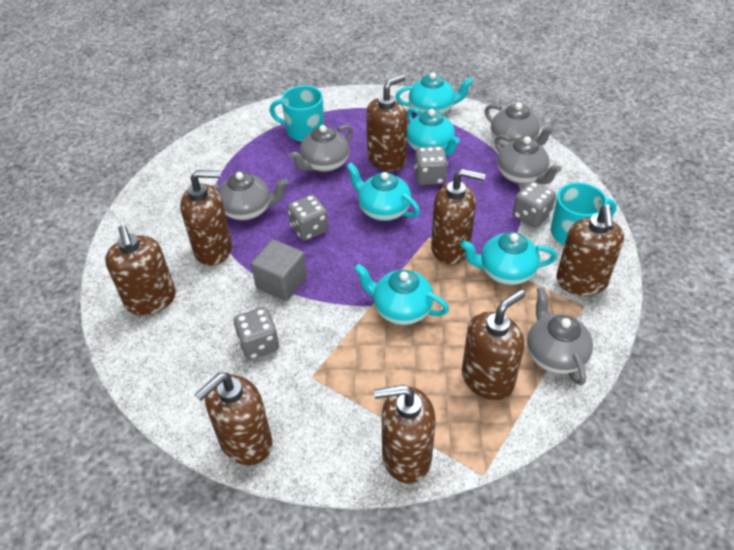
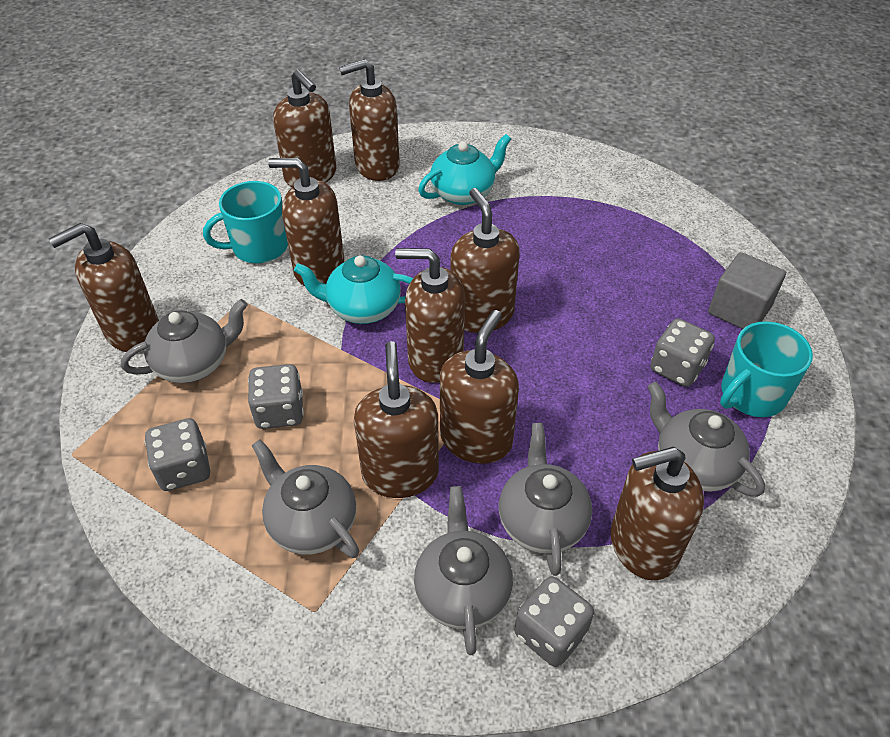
brown soap dispenser: 8 -> 9
turquoise teapot: 5 -> 2

